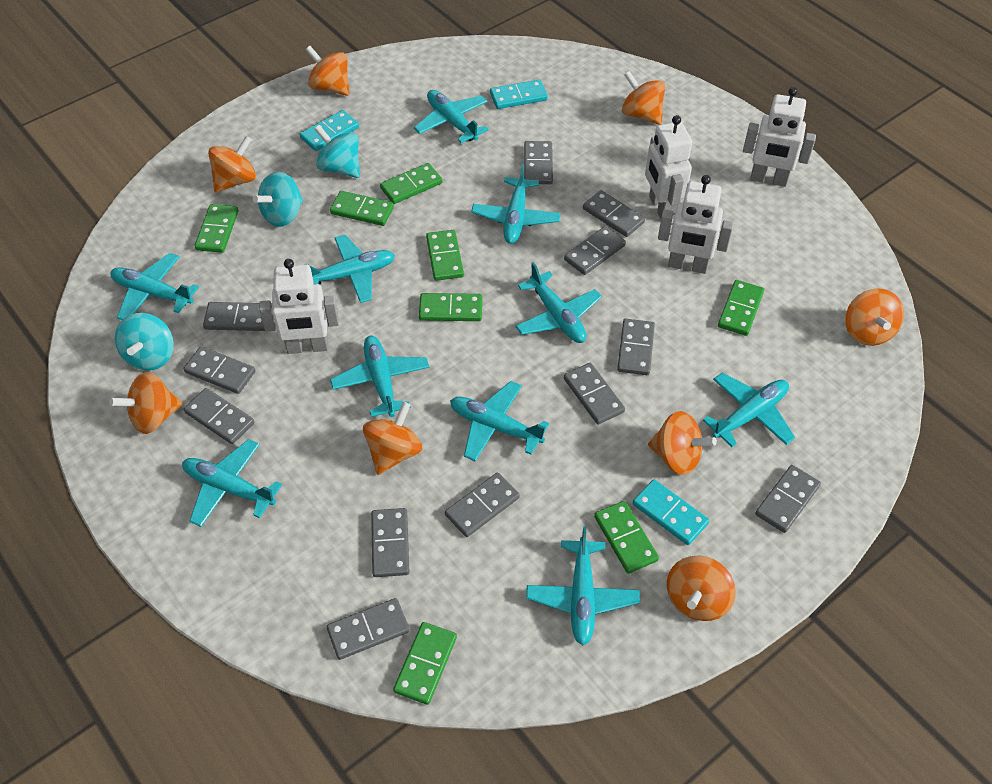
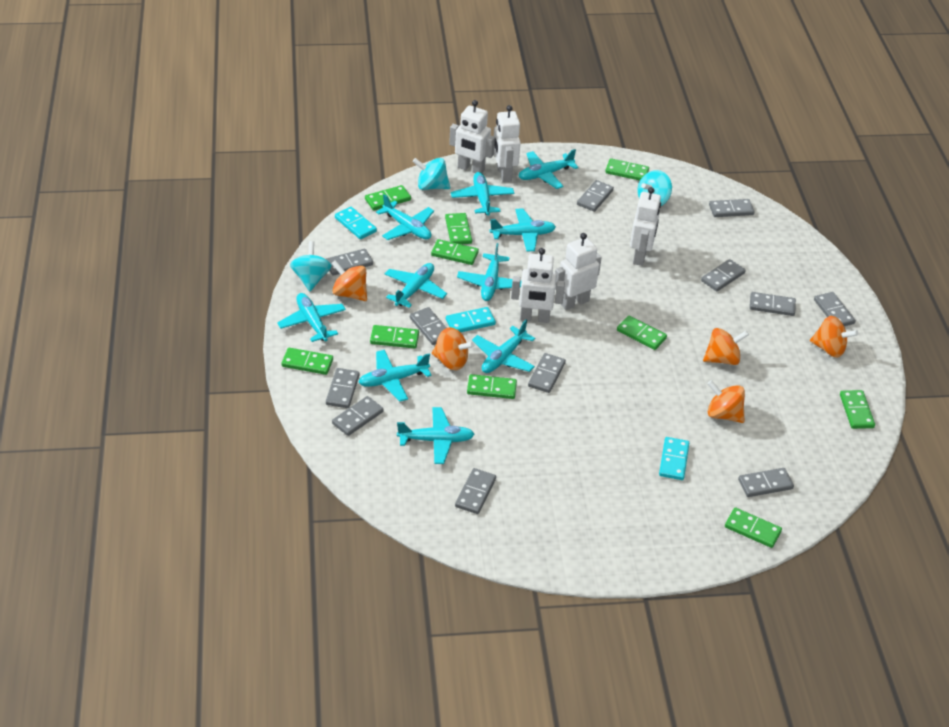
green domino: 8 -> 10
orange spinning top: 8 -> 5
white robot: 4 -> 5

